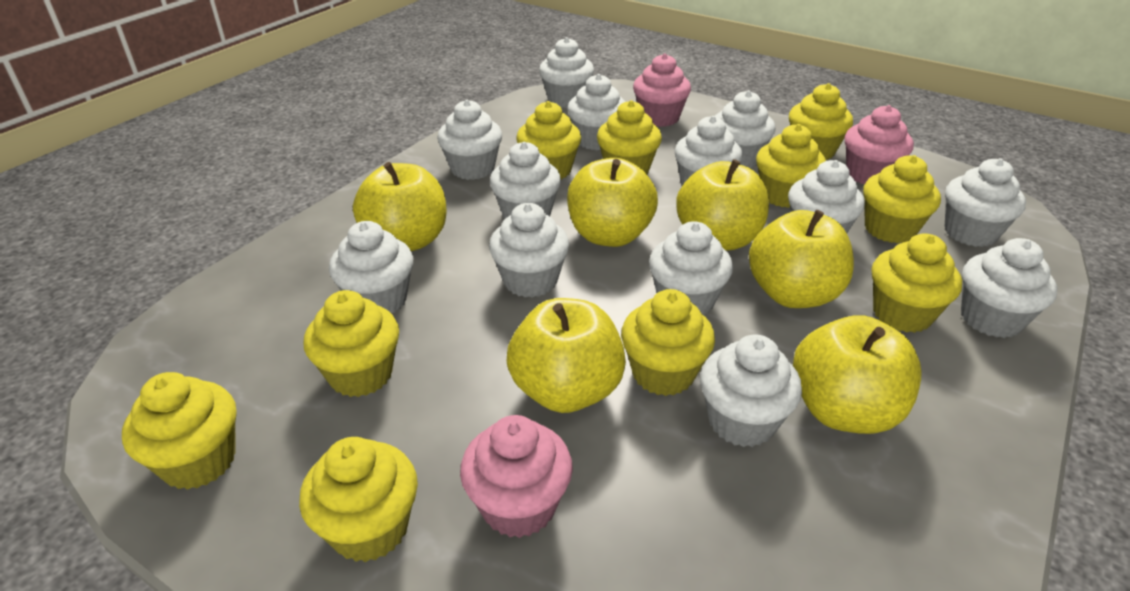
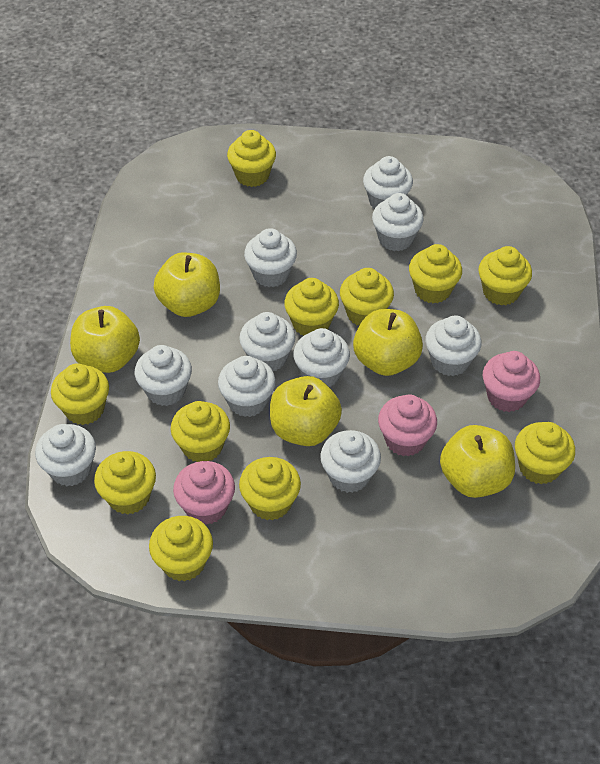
white cupcake: 13 -> 10
yellow apple: 6 -> 5
yellow cupcake: 10 -> 11

